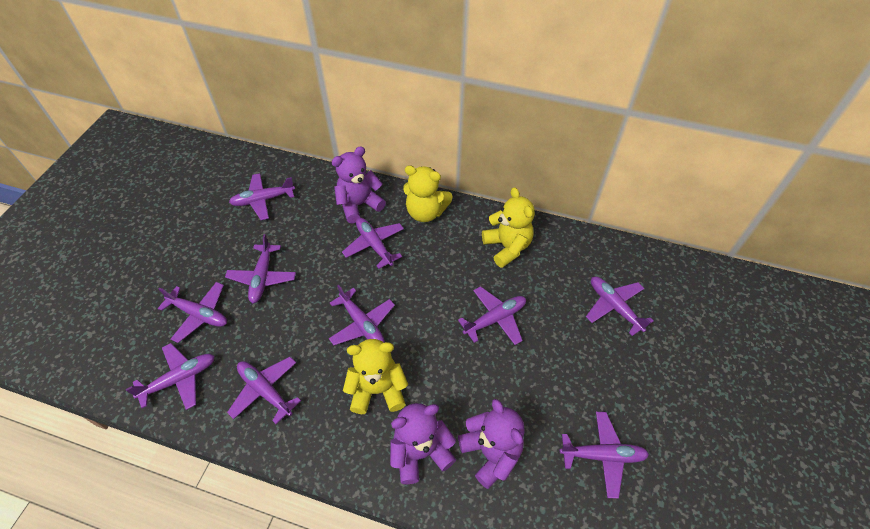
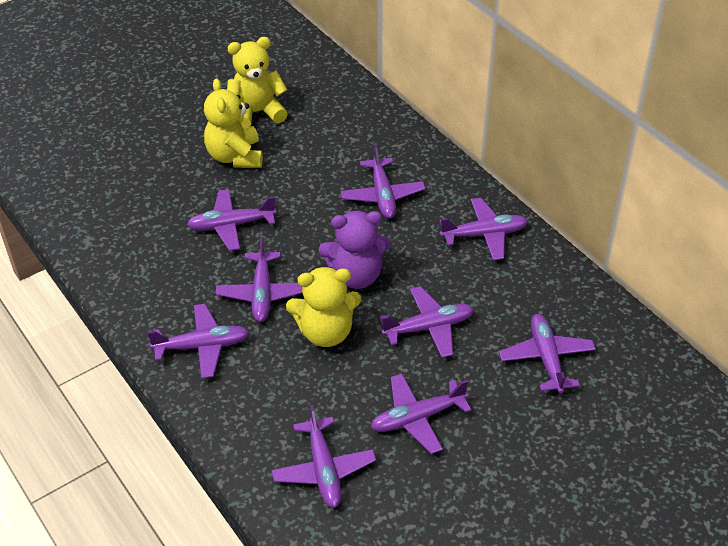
purple plane: 10 -> 9
purple teddy bear: 3 -> 1

